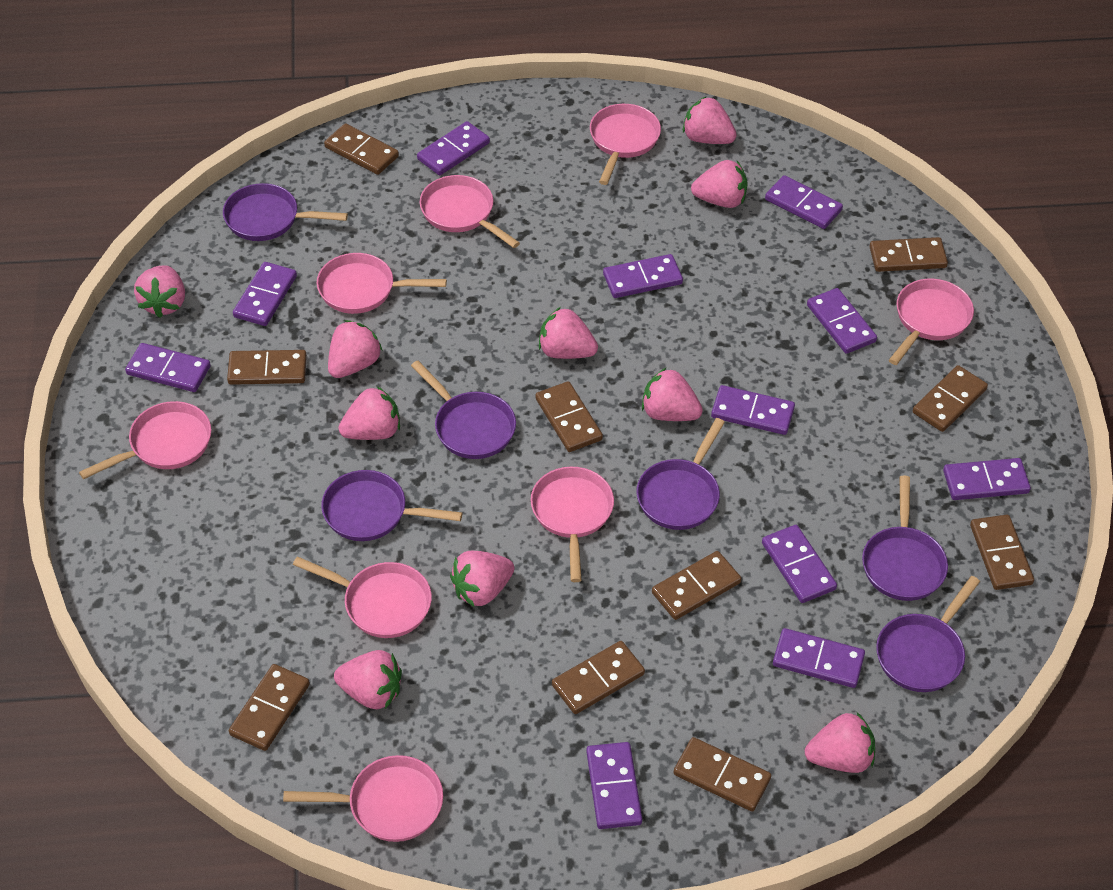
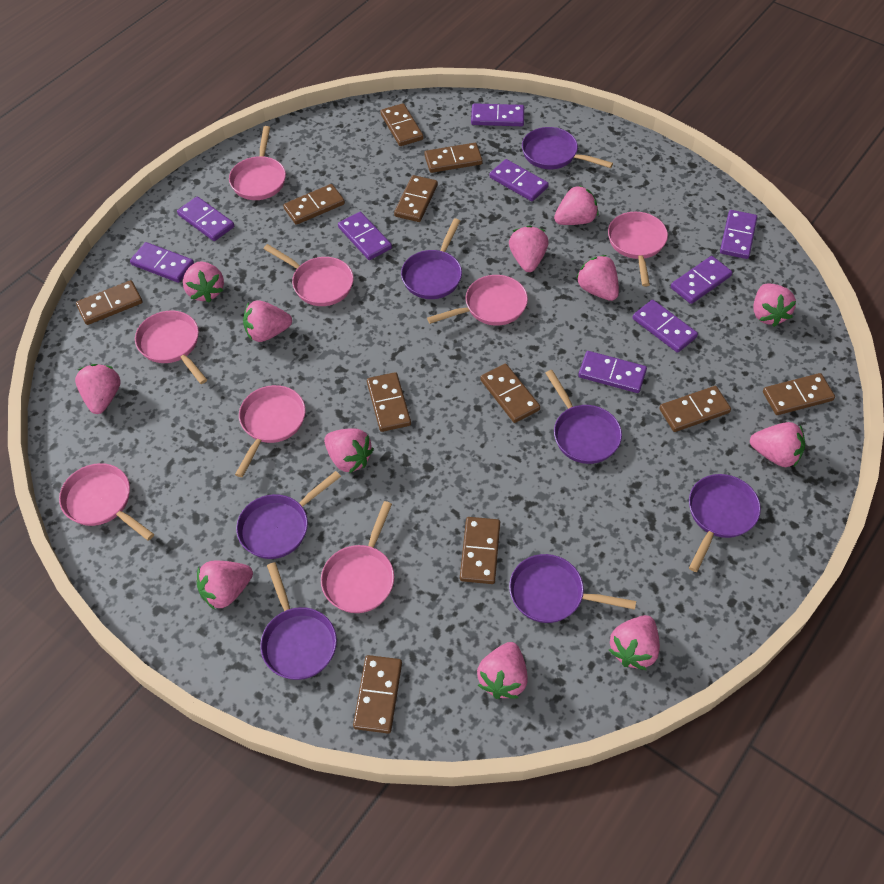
brown domino: 10 -> 11
pink strawberry: 10 -> 12
purple domino: 11 -> 9
purple pan: 6 -> 7

